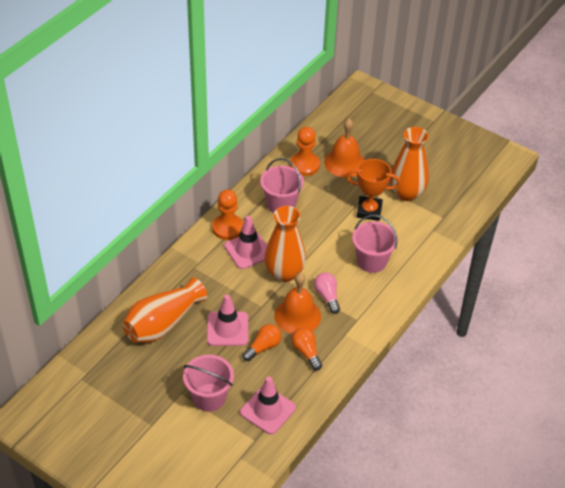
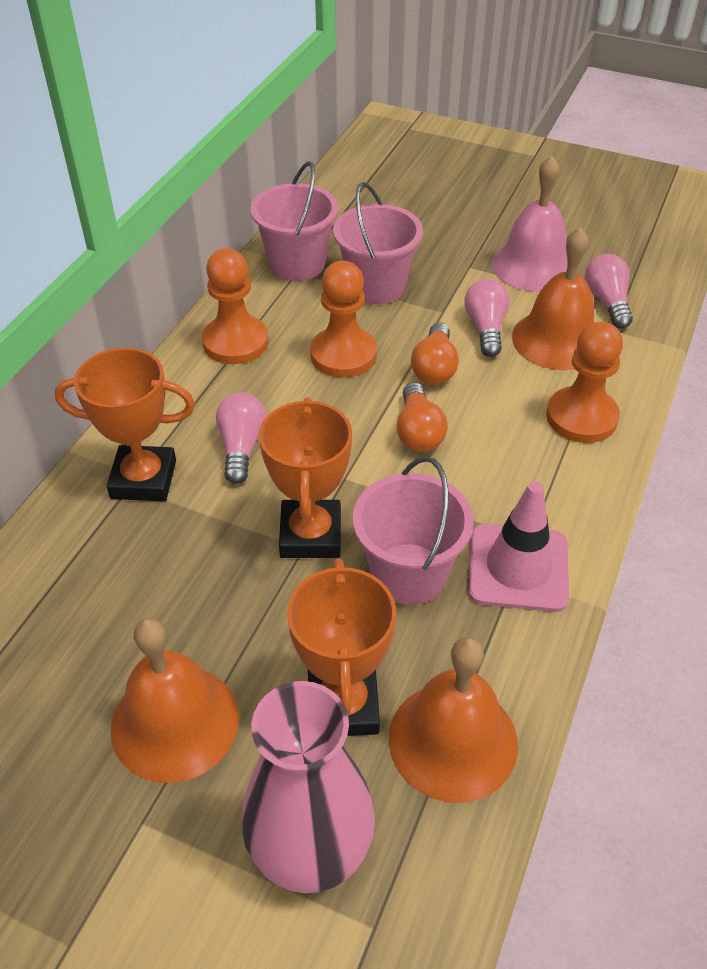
orange bell: 2 -> 3
orange pawn: 2 -> 3
orange trophy: 1 -> 3
orange vase: 3 -> 0
pink bell: 0 -> 1
pink light bulb: 1 -> 3
pink traffic cone: 3 -> 1
pink vase: 0 -> 1

